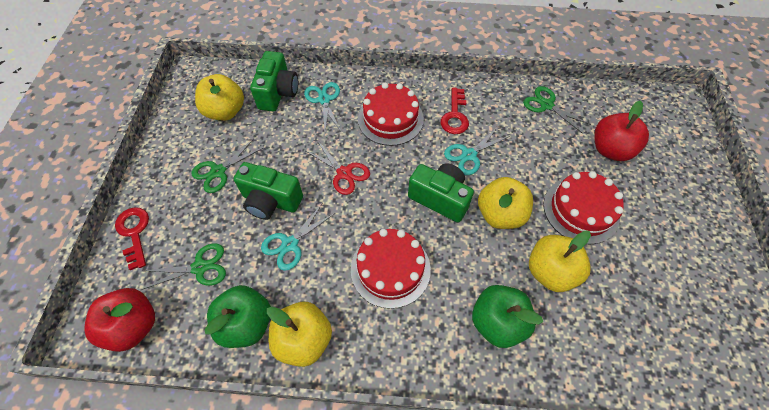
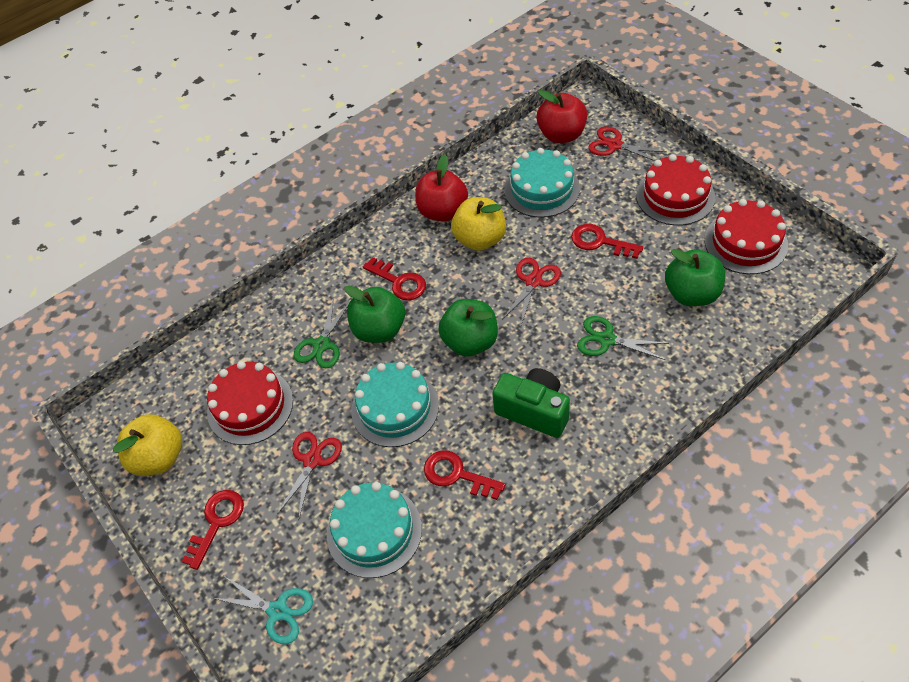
green apple: 2 -> 3
green camera: 3 -> 1
green scissors: 3 -> 2
red key: 2 -> 4
red scissors: 1 -> 3
turquoise cake: 0 -> 3
turquoise scissors: 3 -> 1
yellow apple: 4 -> 2

